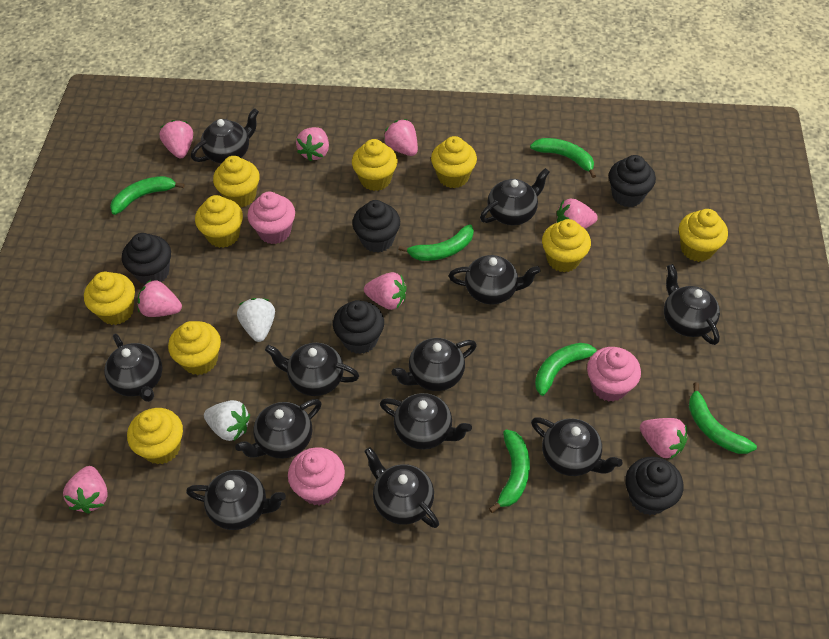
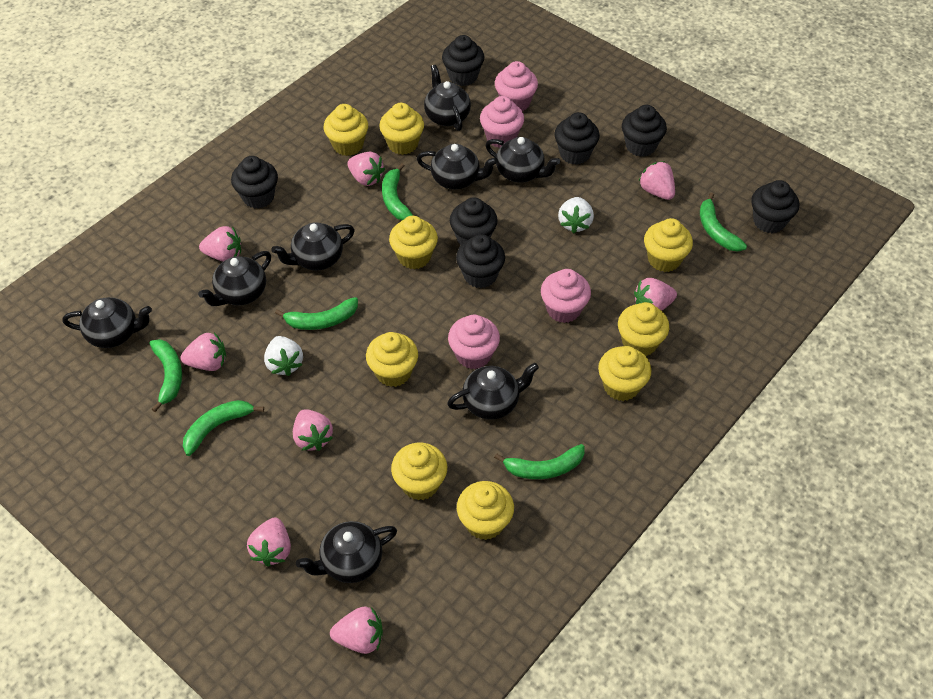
black cupcake: 5 -> 7
black teapot: 12 -> 8
pink cupcake: 3 -> 4

